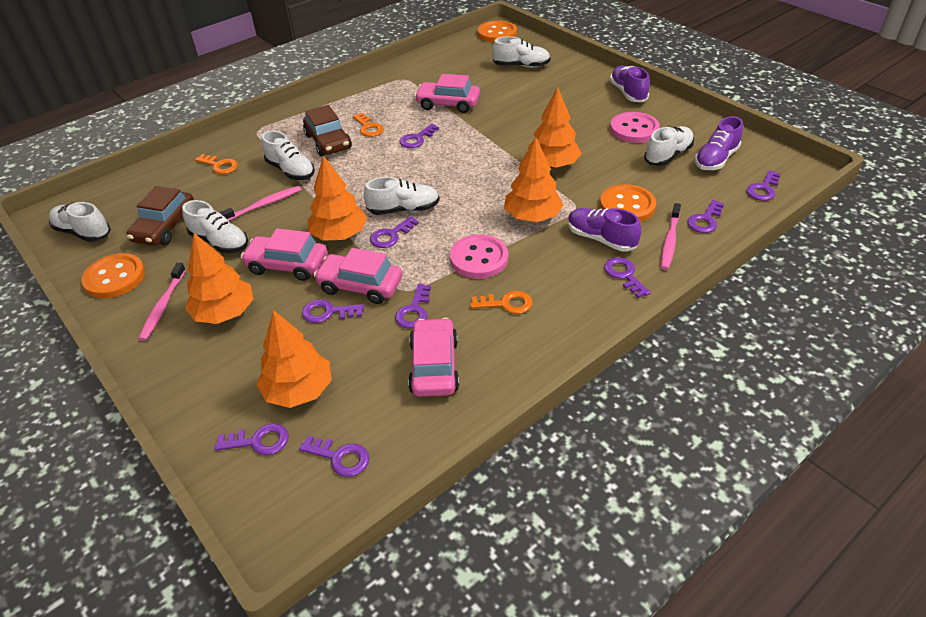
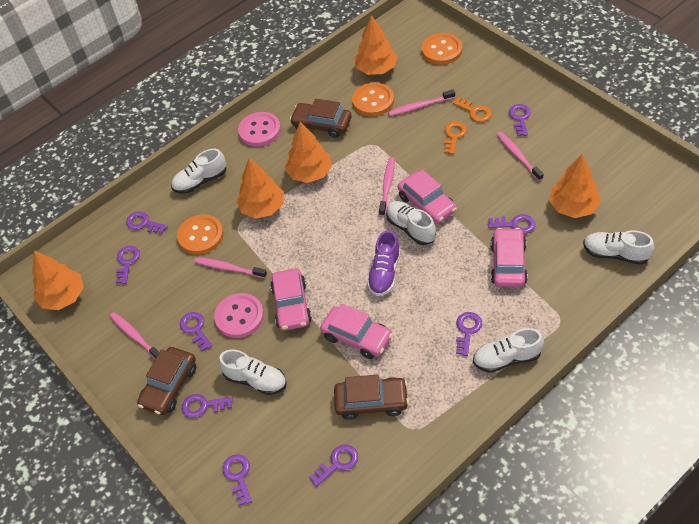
brown car: 2 -> 3
orange key: 3 -> 2
pink toothbrush: 3 -> 5
purple shoe: 3 -> 1
white shoe: 6 -> 5

